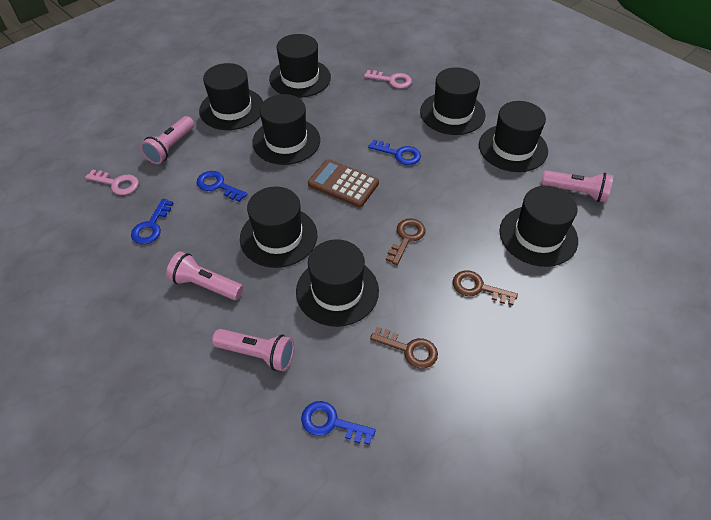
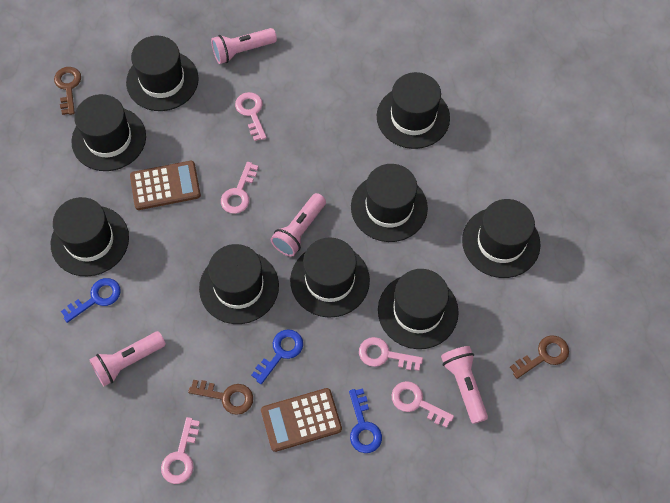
black hat: 8 -> 9
blue key: 4 -> 3
brown calculator: 1 -> 2
pink key: 2 -> 5

